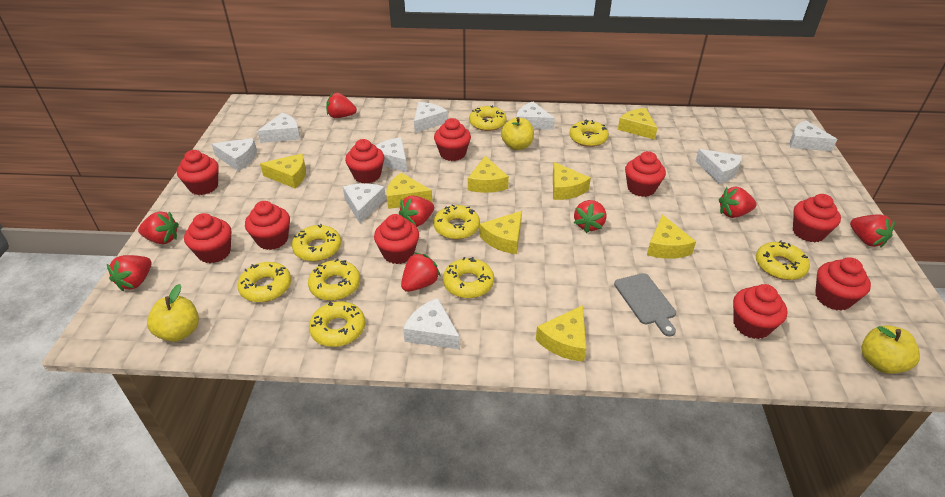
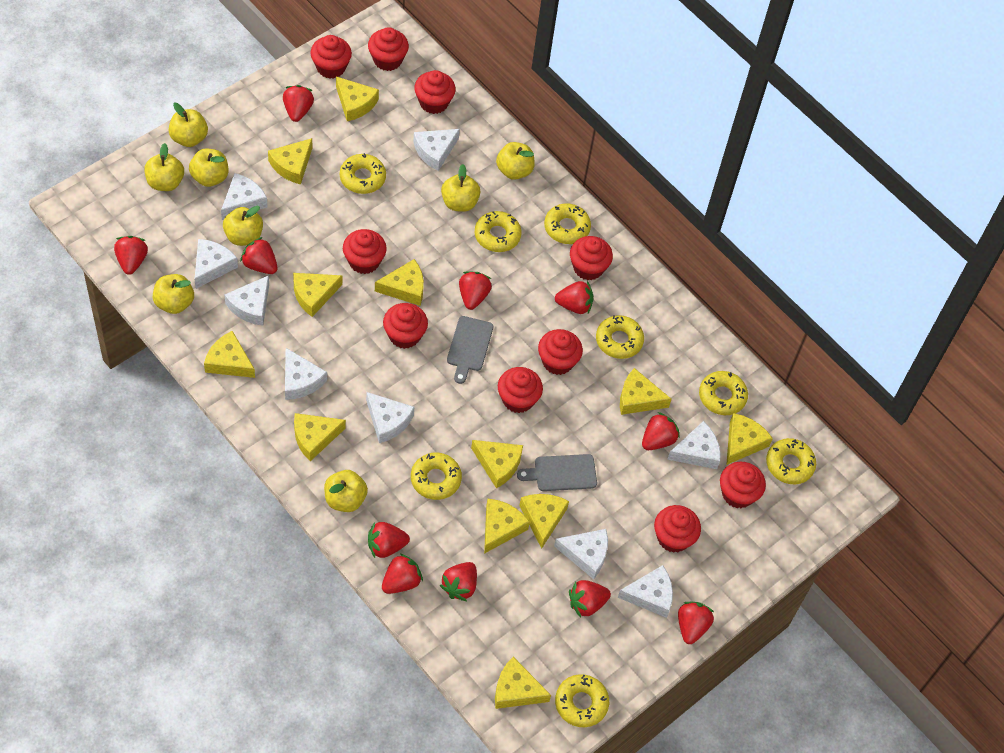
grey cutting board: 1 -> 2
red strawberry: 8 -> 11
yellow apple: 3 -> 8
yellow cheese: 8 -> 12
yellow donut: 9 -> 8

